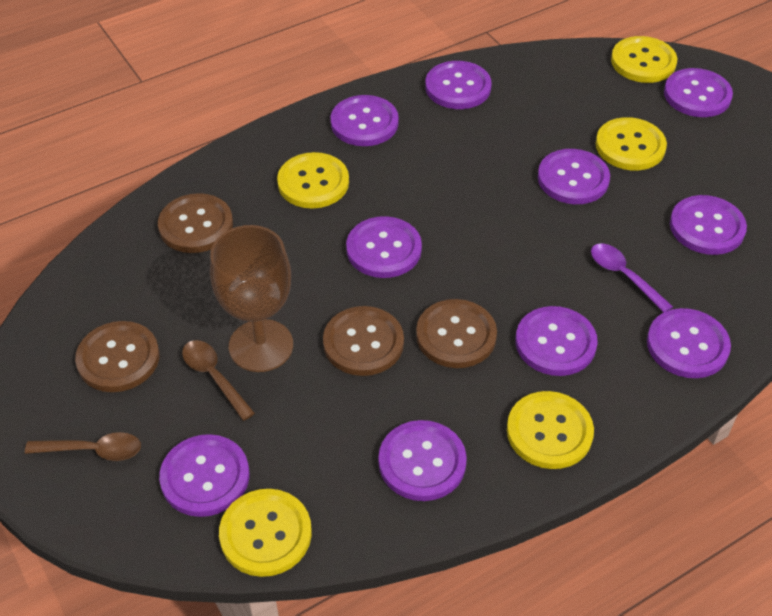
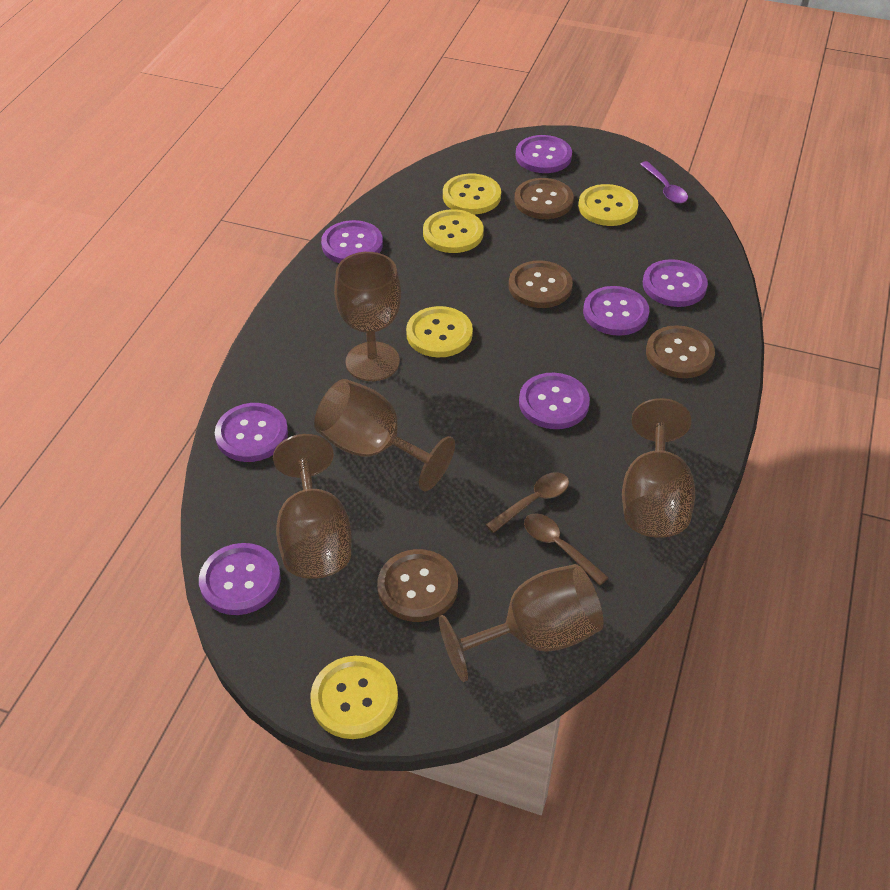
brown goblet: 1 -> 5
purple button: 10 -> 7

